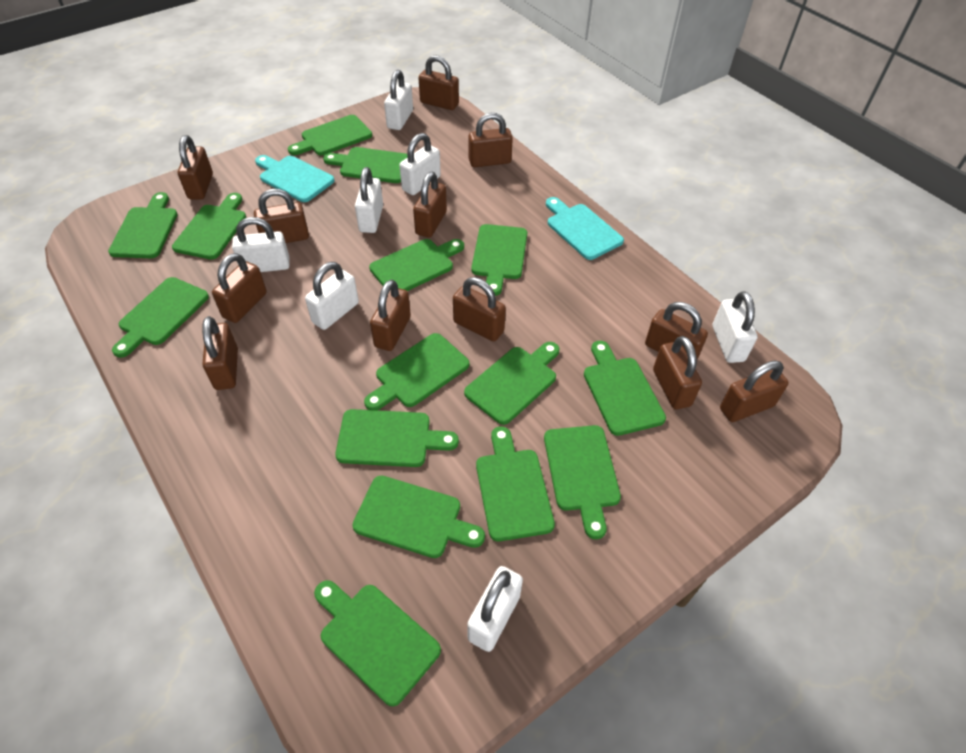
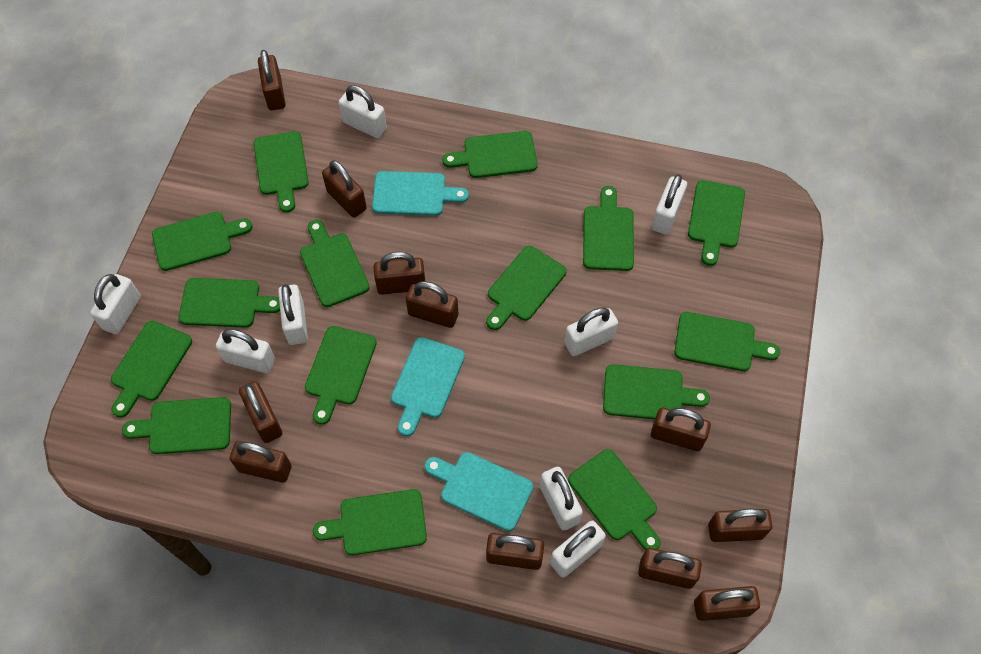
brown padlock: 12 -> 11
turquoise cutting board: 2 -> 3
white padlock: 7 -> 8

